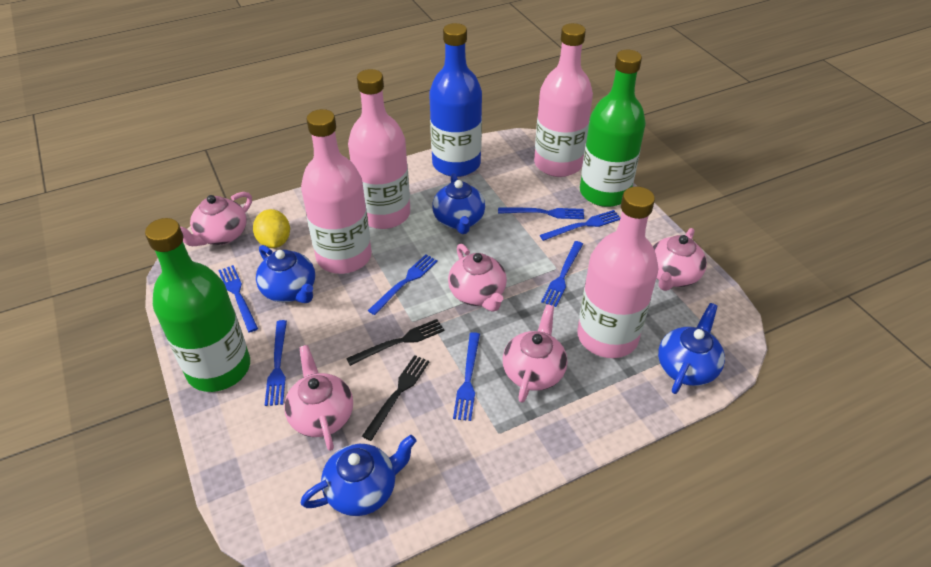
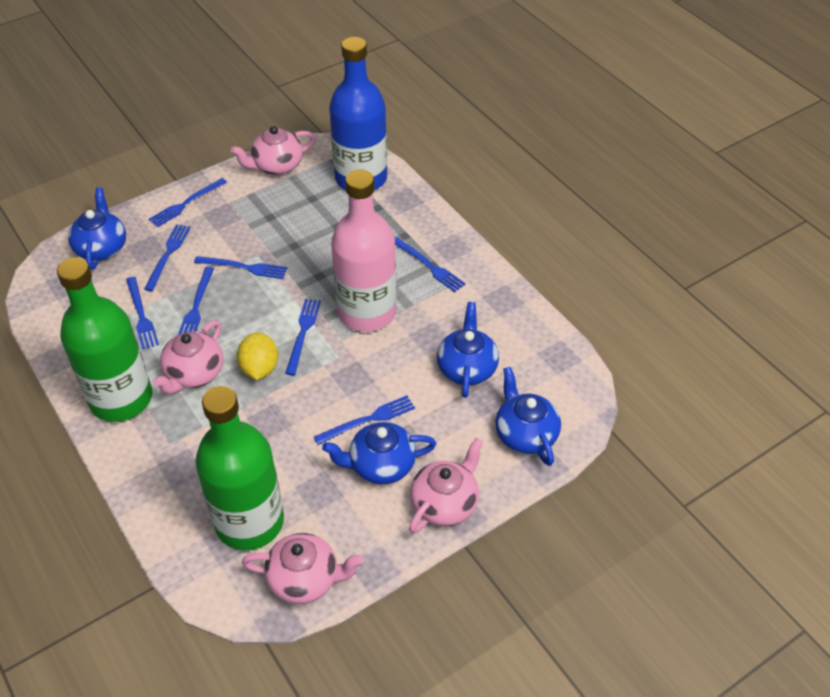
black fork: 2 -> 0
blue fork: 7 -> 8
pink bottle: 4 -> 1
pink teapot: 5 -> 4

